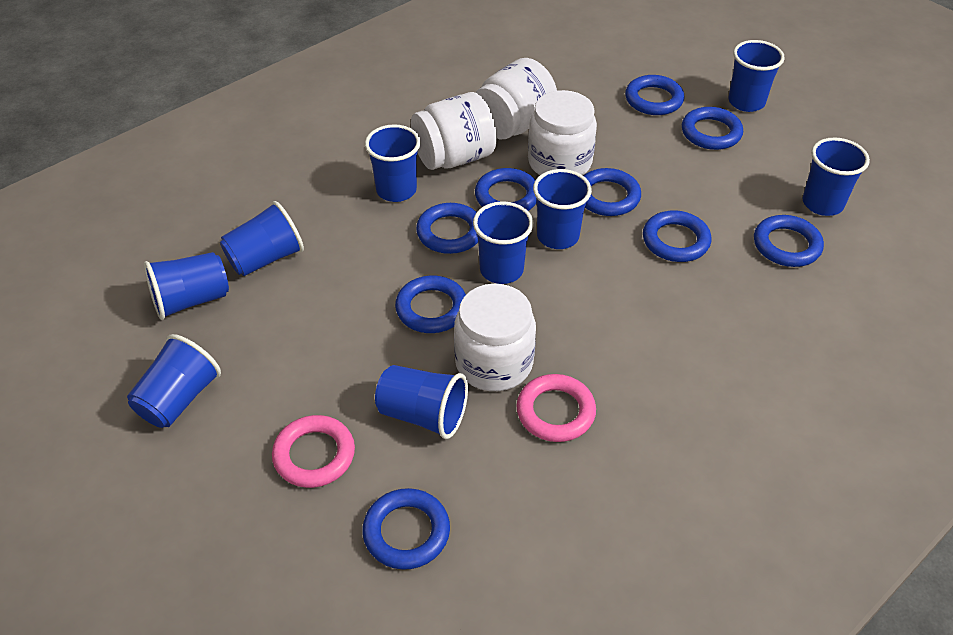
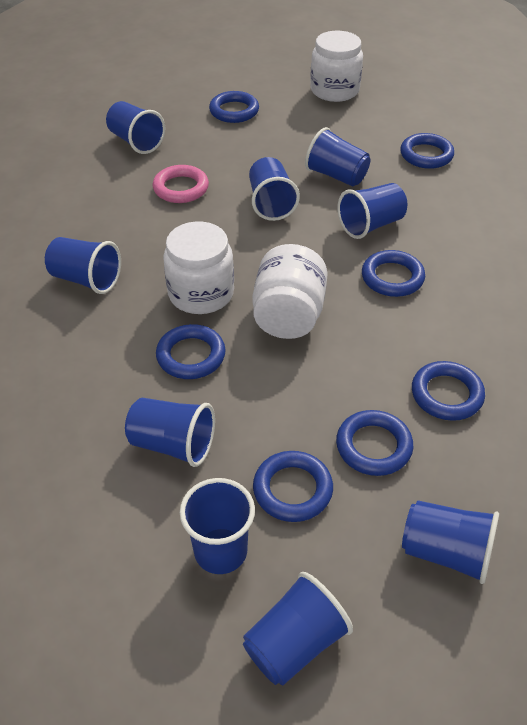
blue ring: 9 -> 7
pink ring: 2 -> 1
white jar: 4 -> 3

